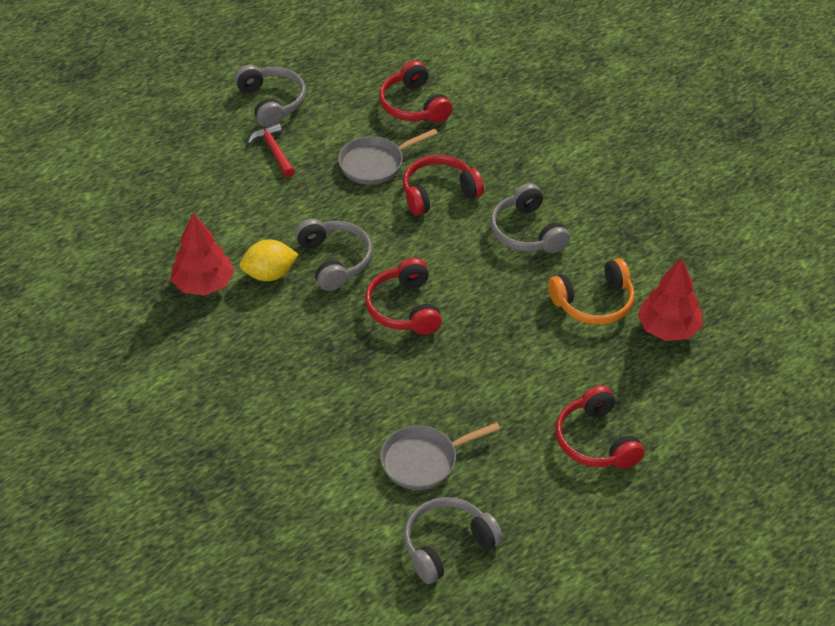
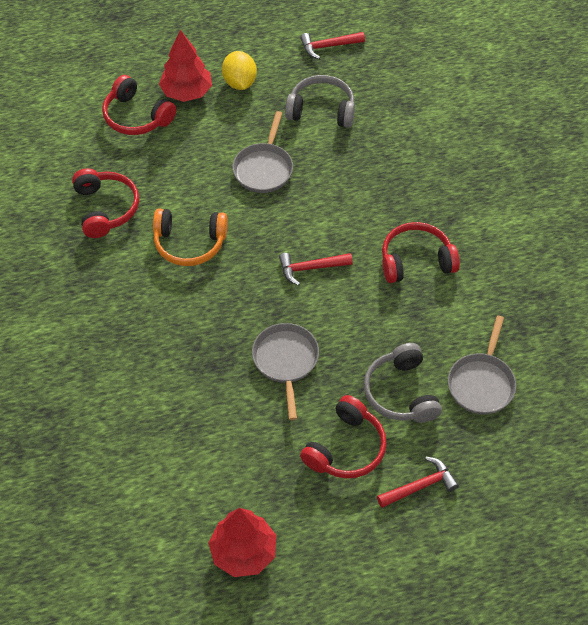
grey headphones: 4 -> 2
grey pan: 2 -> 3
red hammer: 1 -> 3

